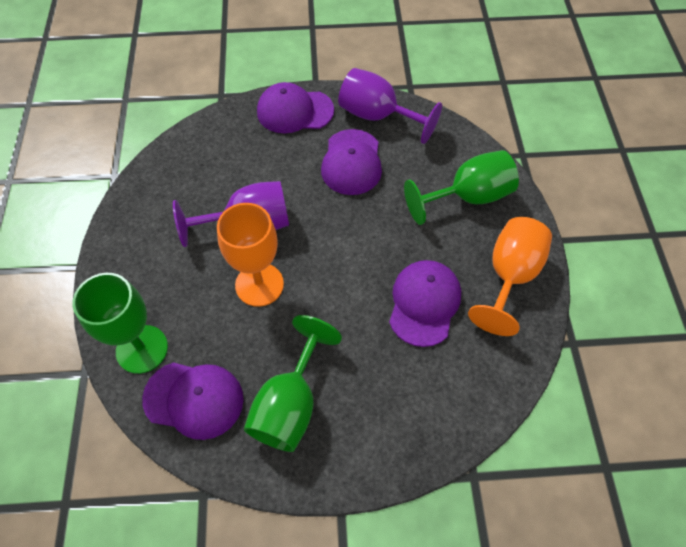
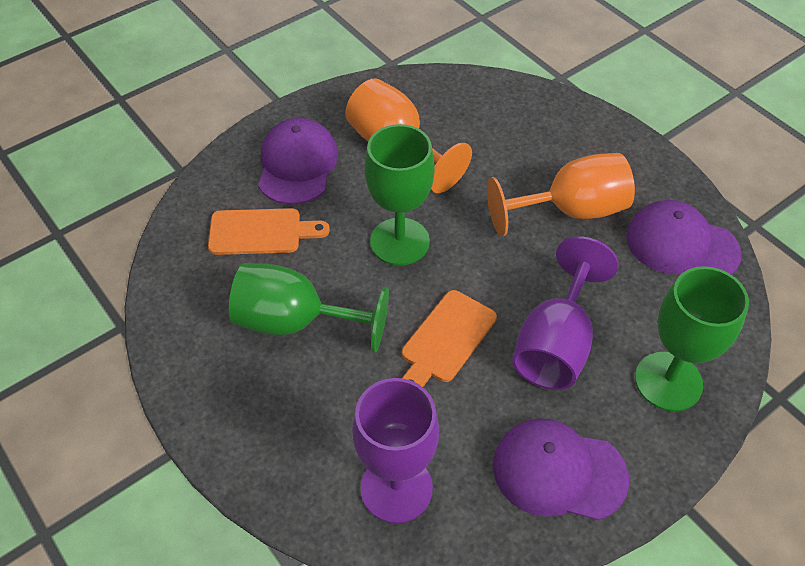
orange cutting board: 0 -> 2
purple cap: 4 -> 3

